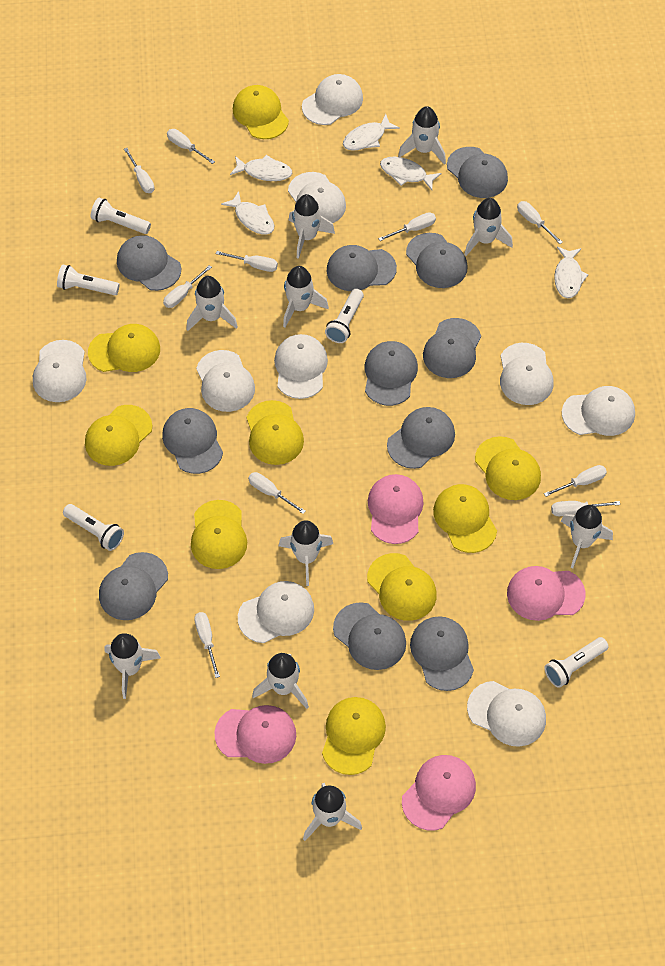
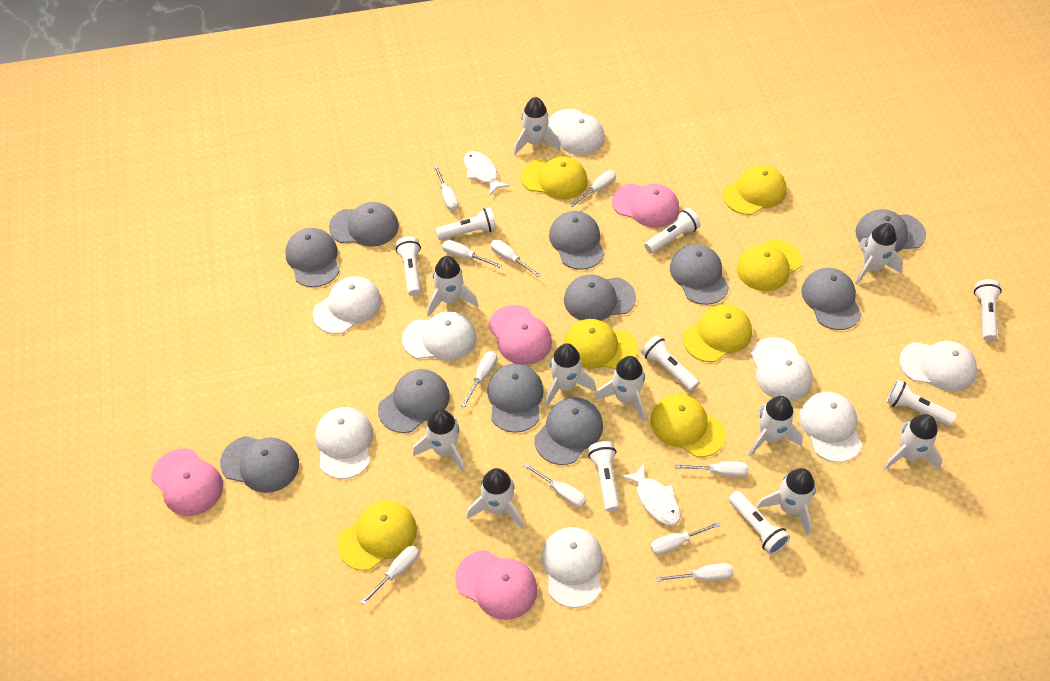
white cap: 9 -> 8
white fish: 5 -> 2
white flashlight: 5 -> 8
yellow cap: 9 -> 7

